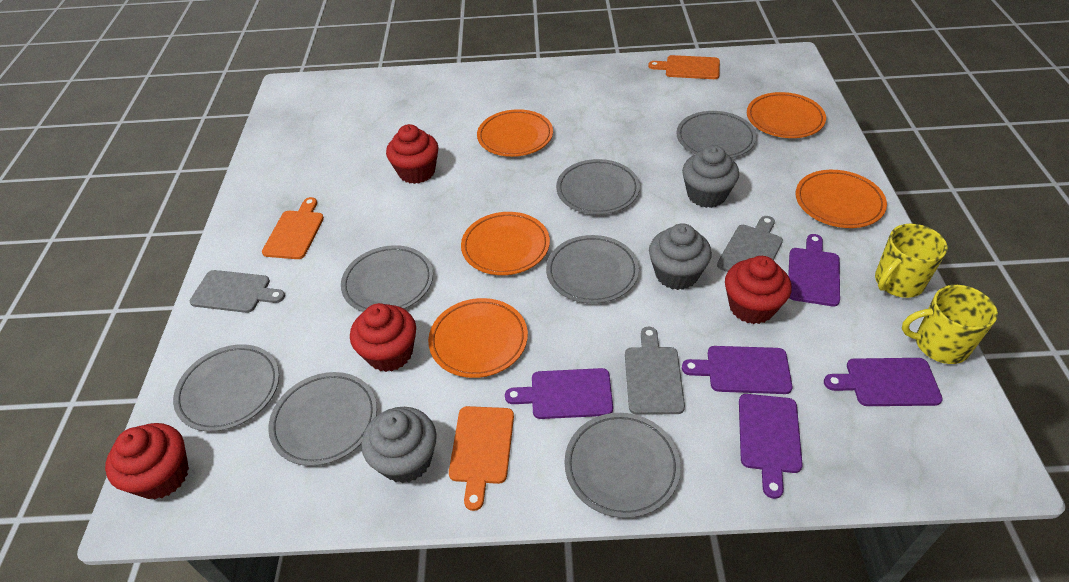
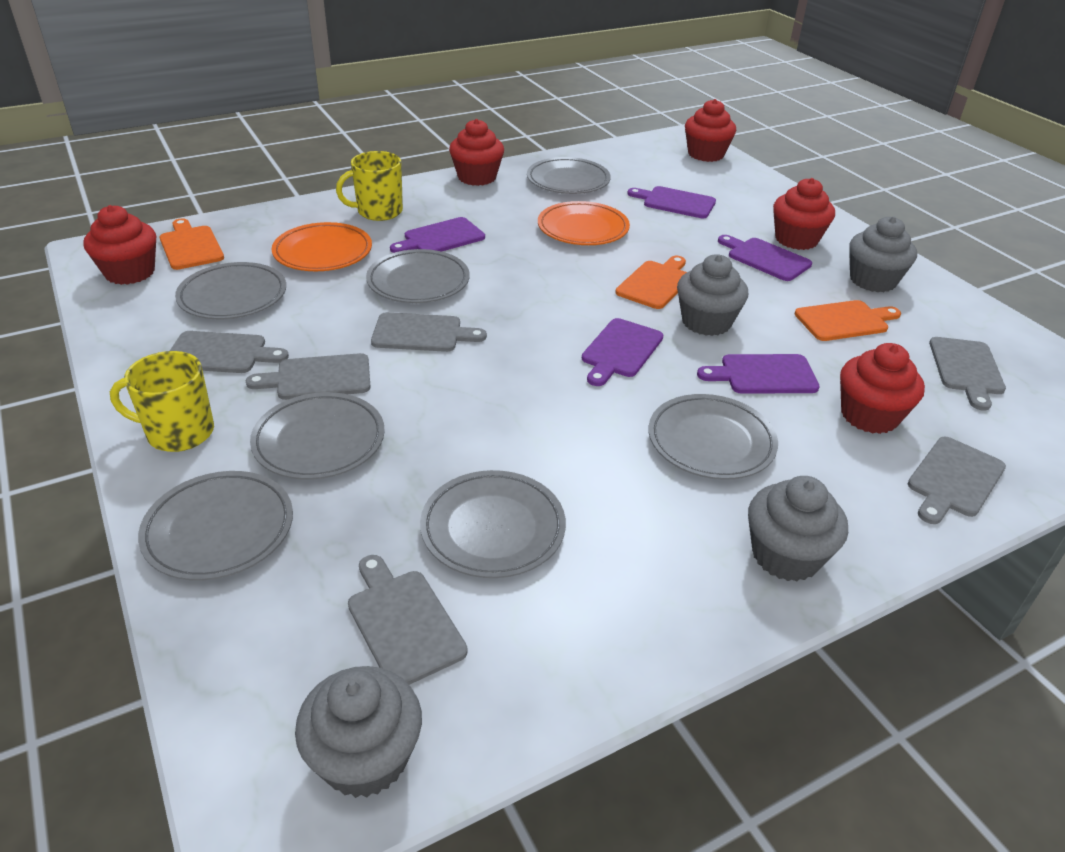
grey cupcake: 3 -> 4
grey cutting board: 3 -> 6
orange plate: 5 -> 2
red cupcake: 4 -> 5

